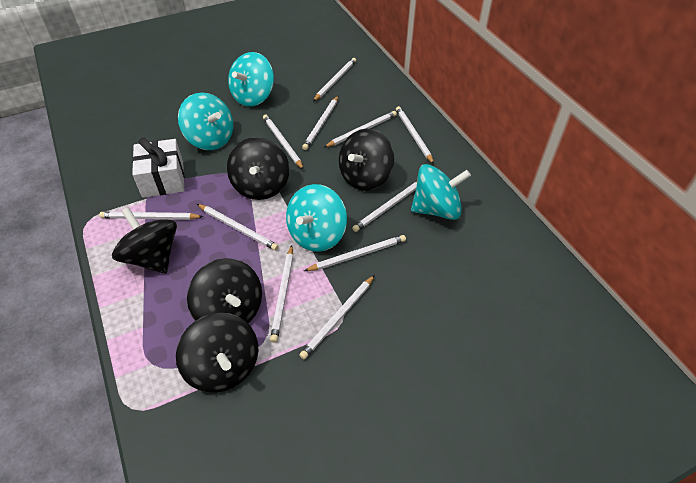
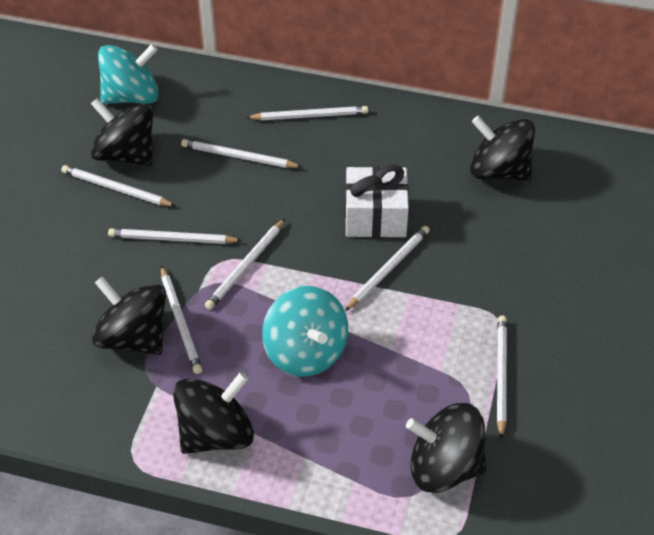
turquoise spinning top: 4 -> 2
white pencil: 11 -> 8

